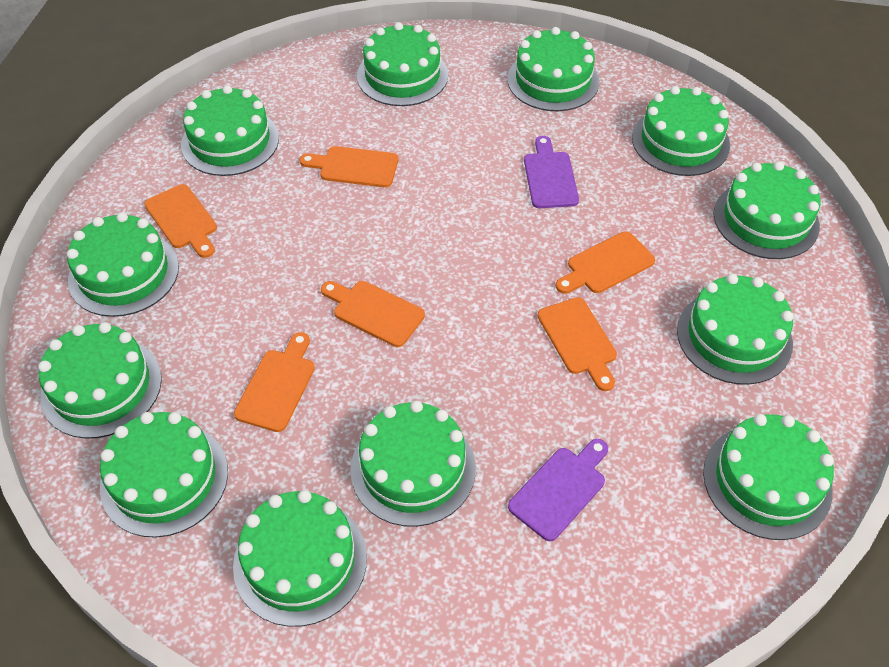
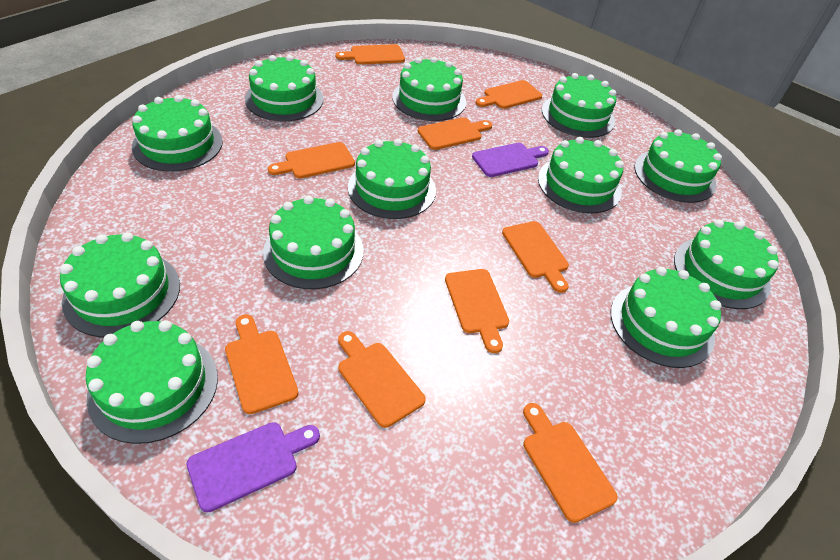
orange cutting board: 6 -> 9

